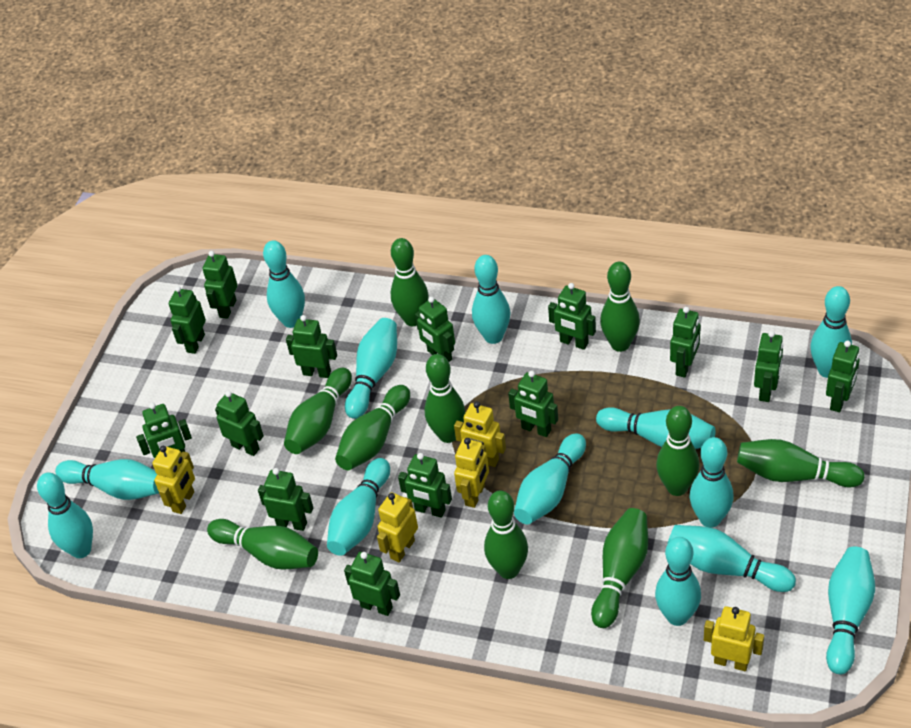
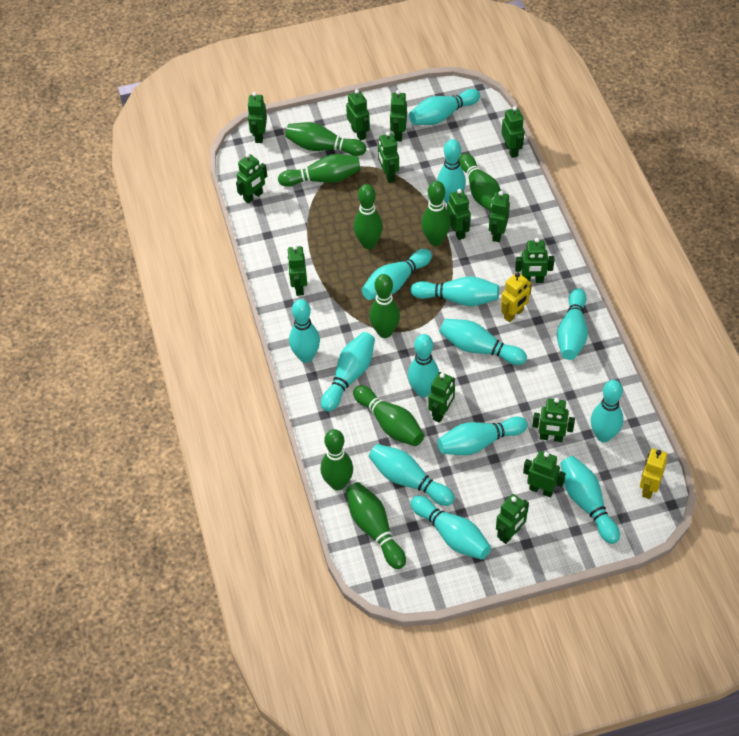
green bowling pin: 10 -> 9
turquoise bowling pin: 13 -> 14
yellow robot: 5 -> 2

